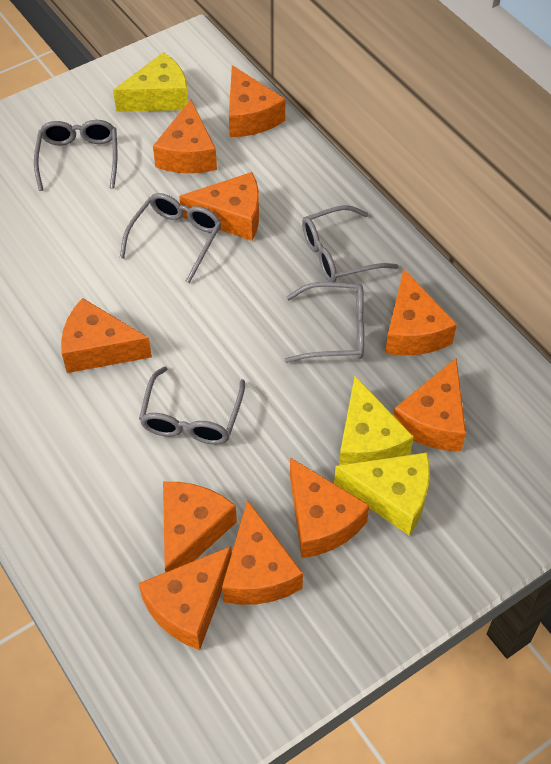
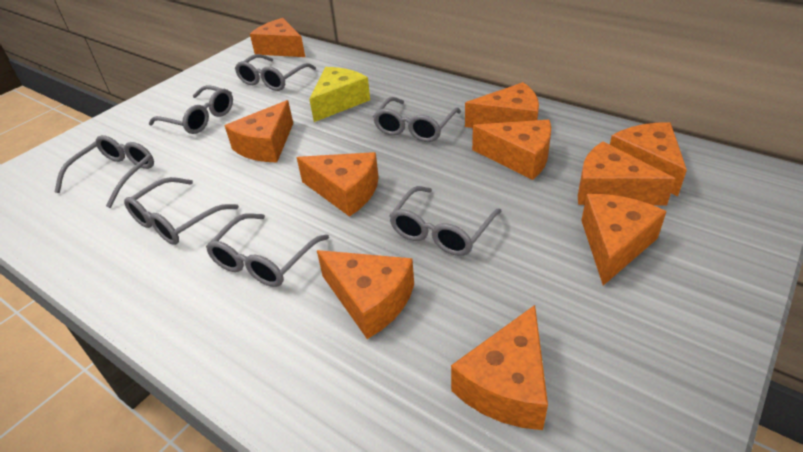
grey glasses: 5 -> 7
yellow cheese: 3 -> 1

